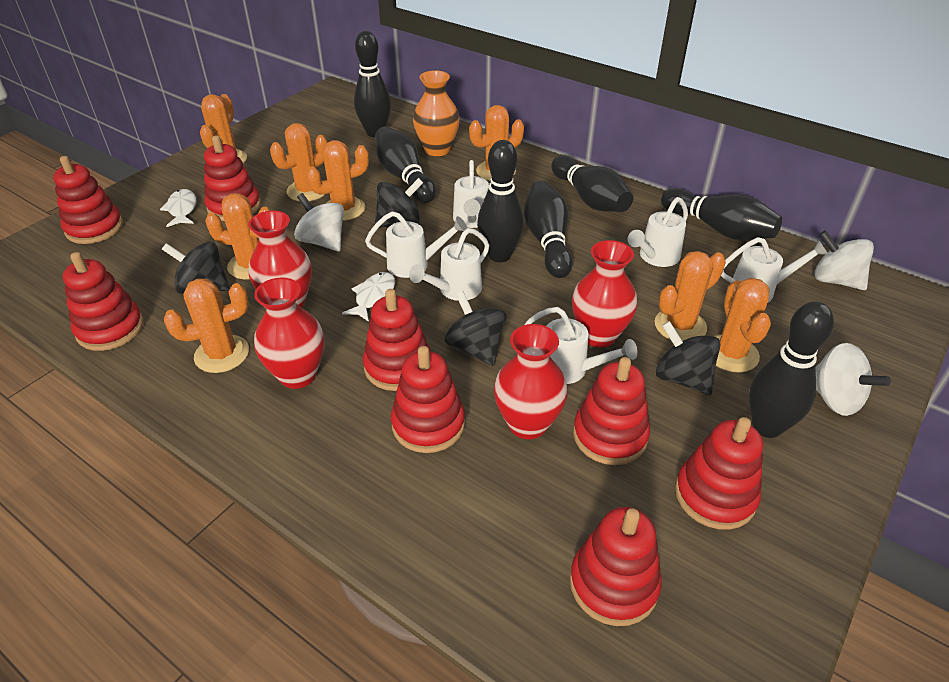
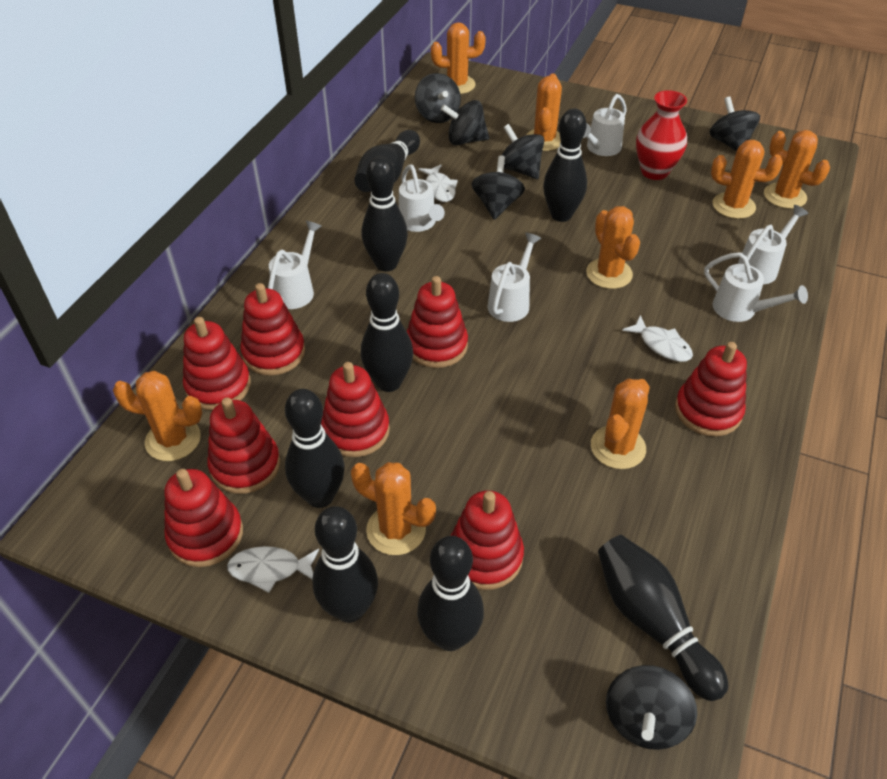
black bowling pin: 7 -> 8
black spinning top: 4 -> 6
orange vase: 1 -> 0
red vase: 4 -> 1
white fish: 2 -> 3
white spinning top: 3 -> 0

